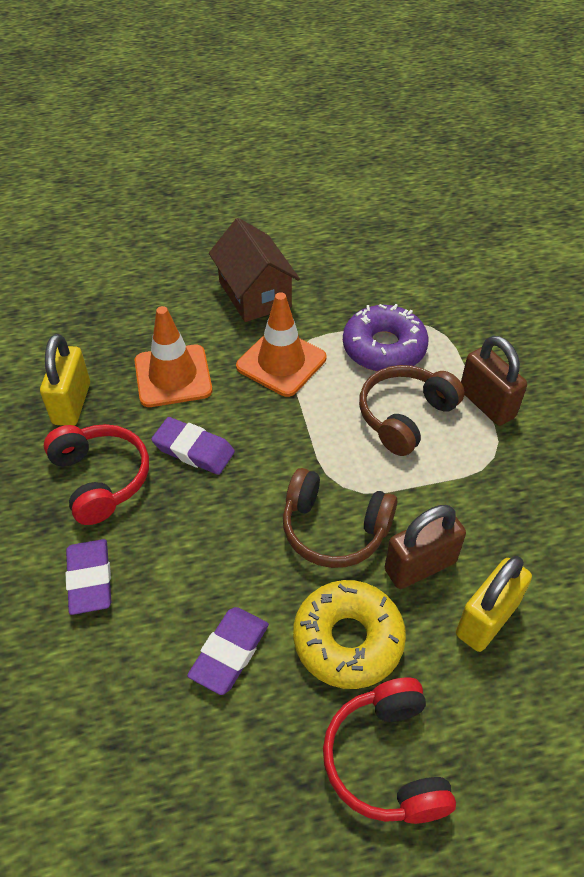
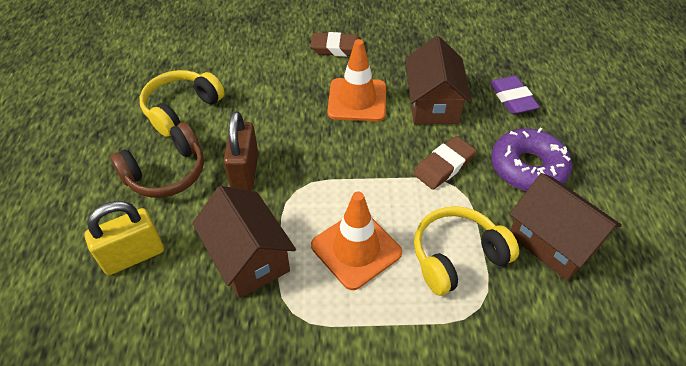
brown eraser: 0 -> 2
brown headphones: 2 -> 1
brown house: 1 -> 3
brown padlock: 2 -> 1
purple eraser: 3 -> 1
red headphones: 2 -> 0
yellow donut: 1 -> 0
yellow headphones: 0 -> 2
yellow padlock: 2 -> 1

